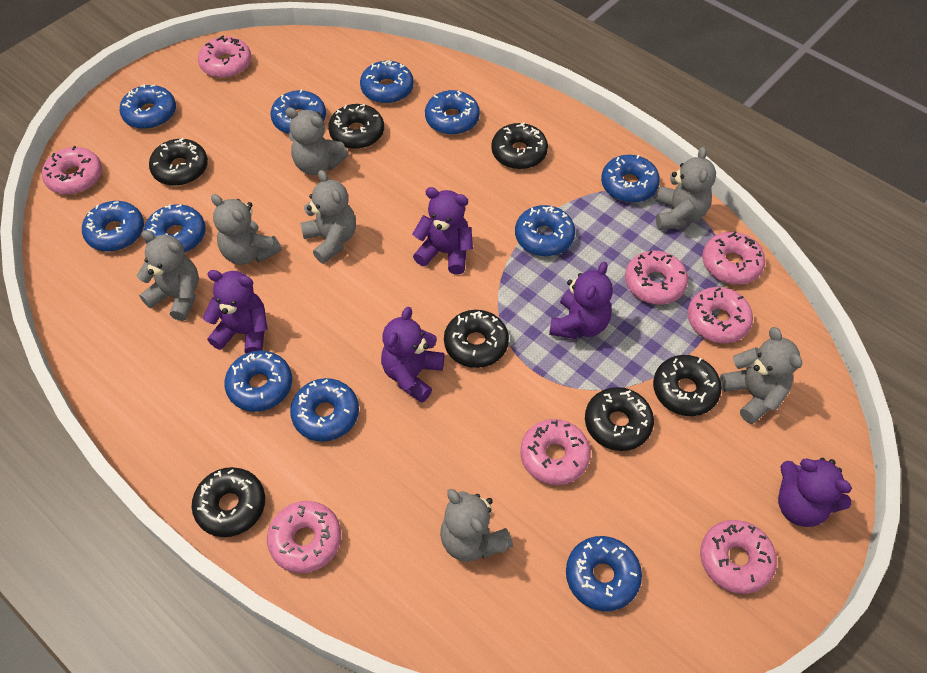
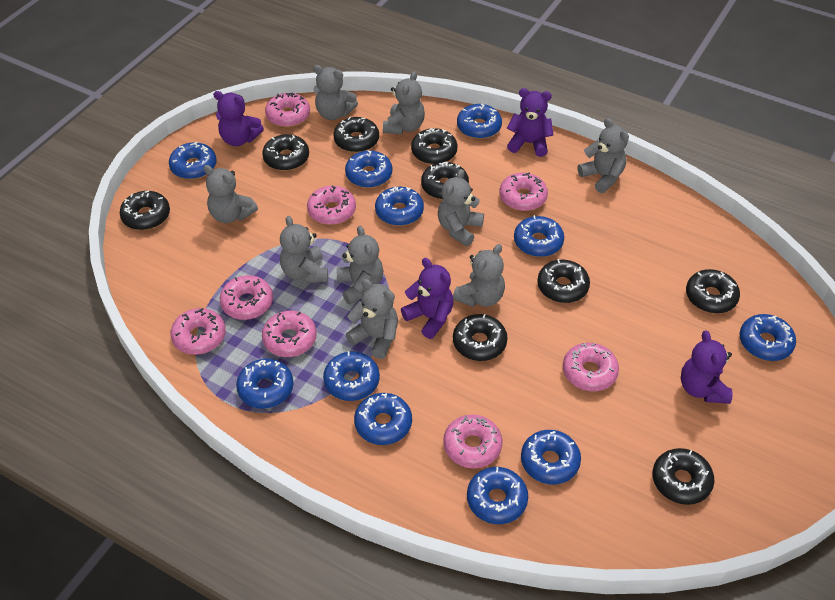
black donut: 7 -> 9
grey teddy bear: 7 -> 9
purple teddy bear: 5 -> 4

